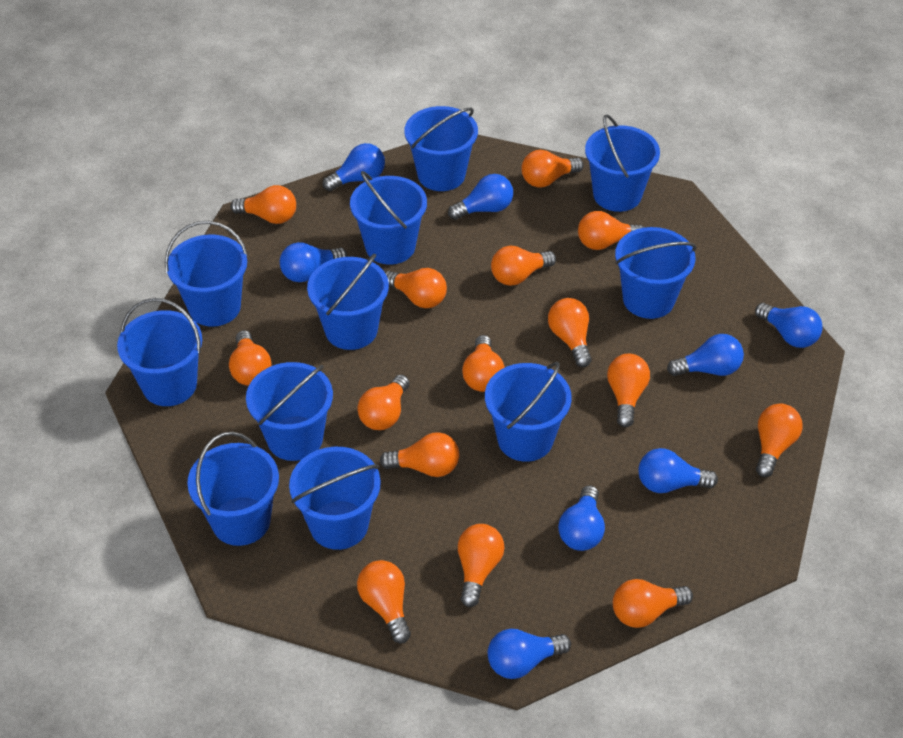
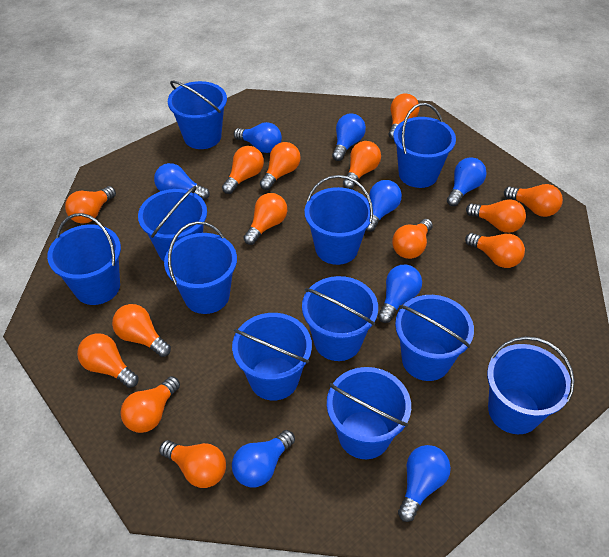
orange light bulb: 15 -> 14

